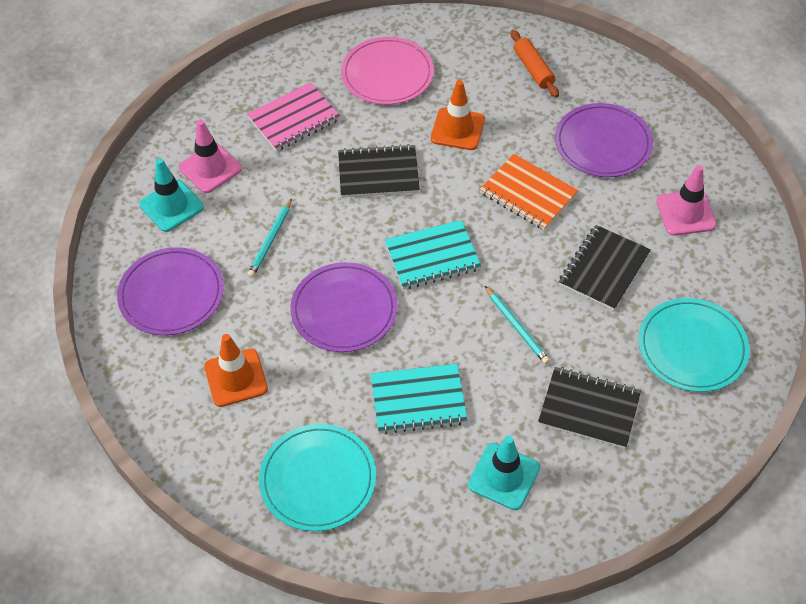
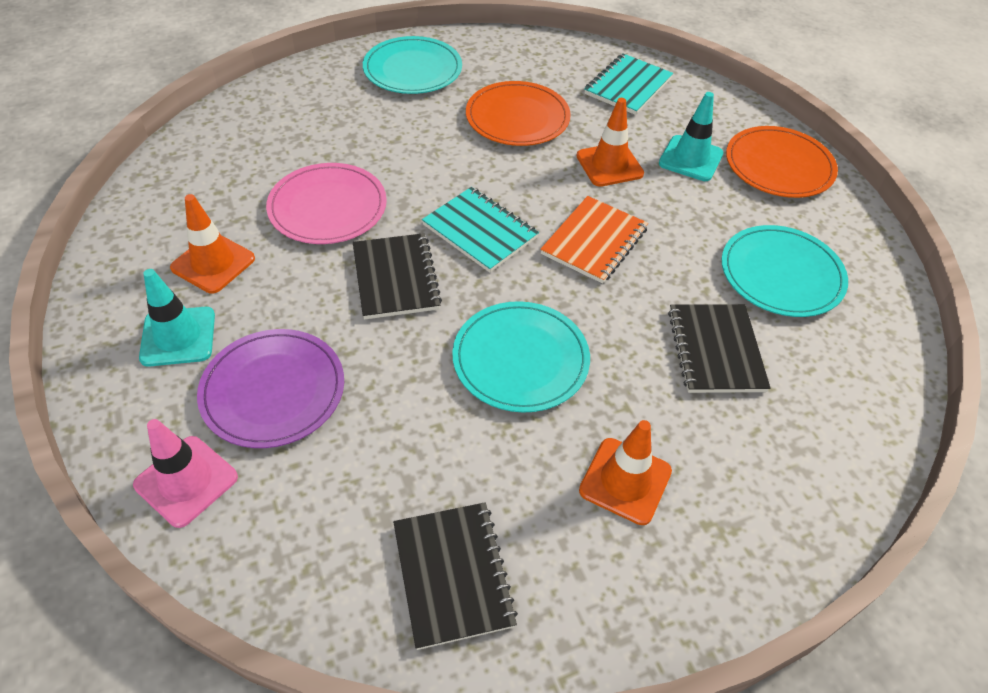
orange plate: 0 -> 2
orange rolling pin: 1 -> 0
orange traffic cone: 2 -> 3
pink notebook: 1 -> 0
pink traffic cone: 2 -> 1
purple plate: 3 -> 1
turquoise pencil: 2 -> 0
turquoise plate: 2 -> 3

